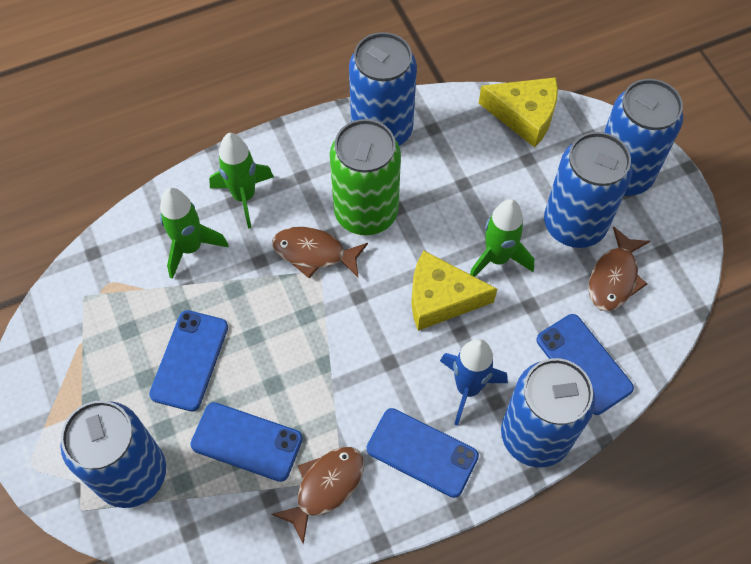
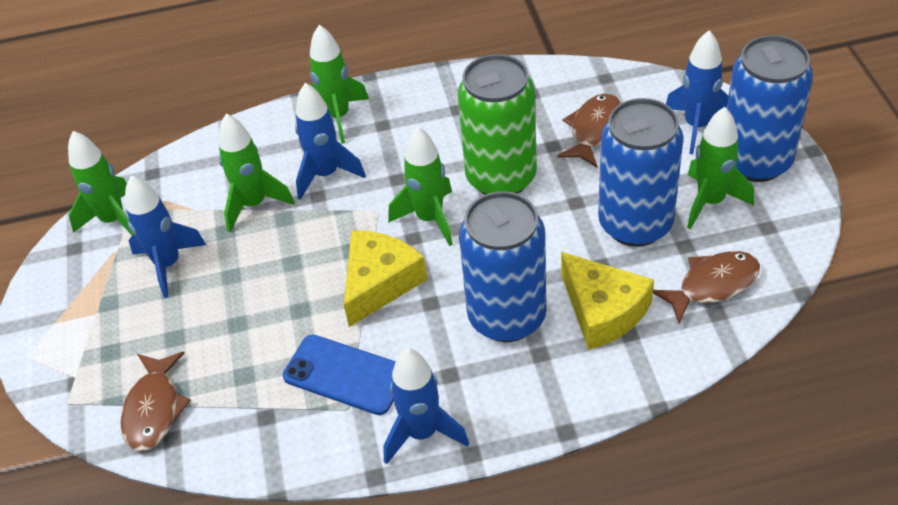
blue can: 5 -> 3
blue phone: 4 -> 1
blue rocket: 1 -> 4
green rocket: 3 -> 5

